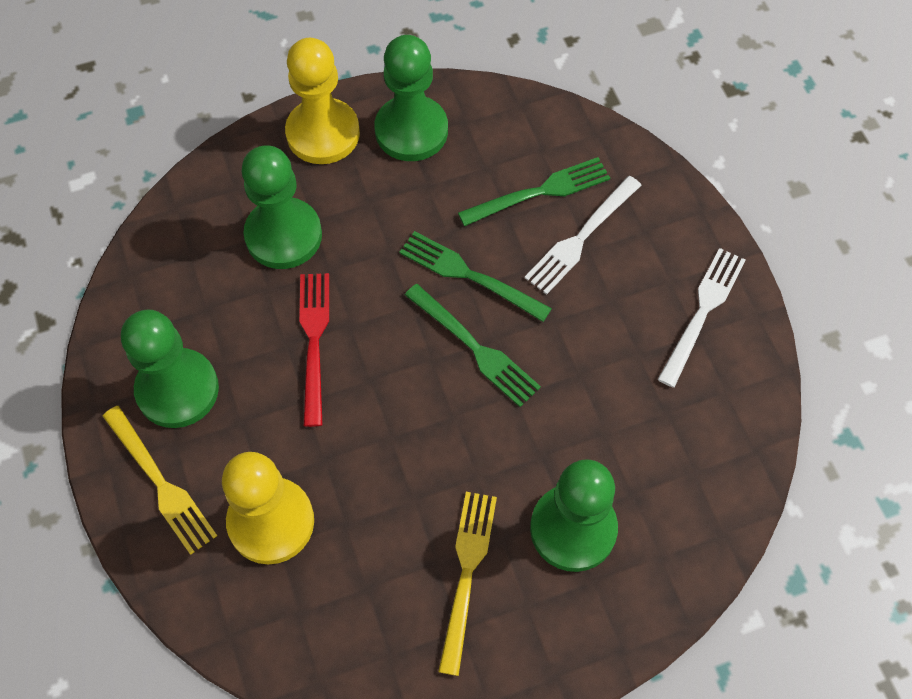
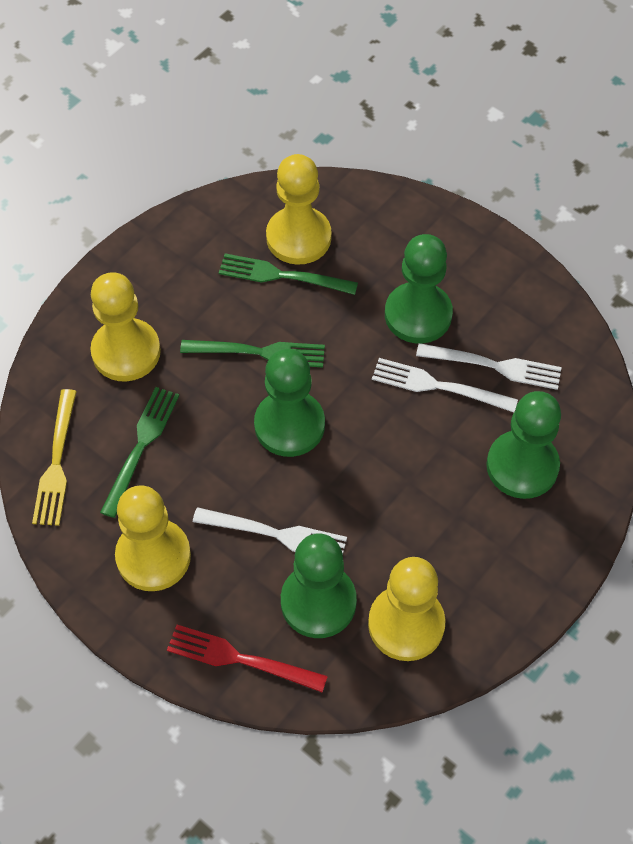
white fork: 2 -> 3
yellow fork: 2 -> 1
yellow pawn: 2 -> 4

